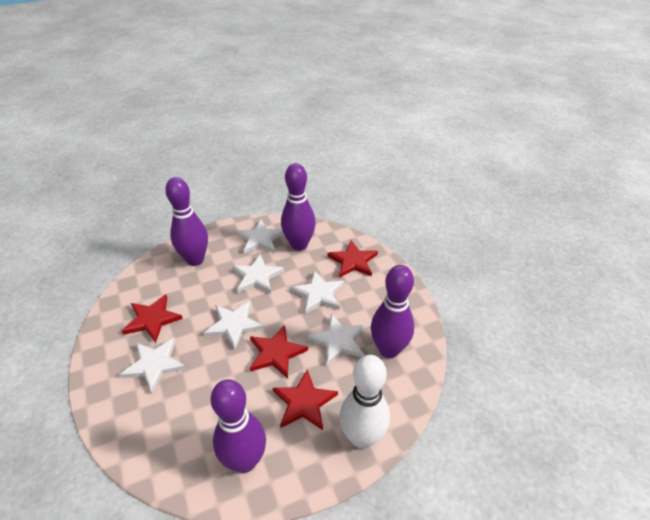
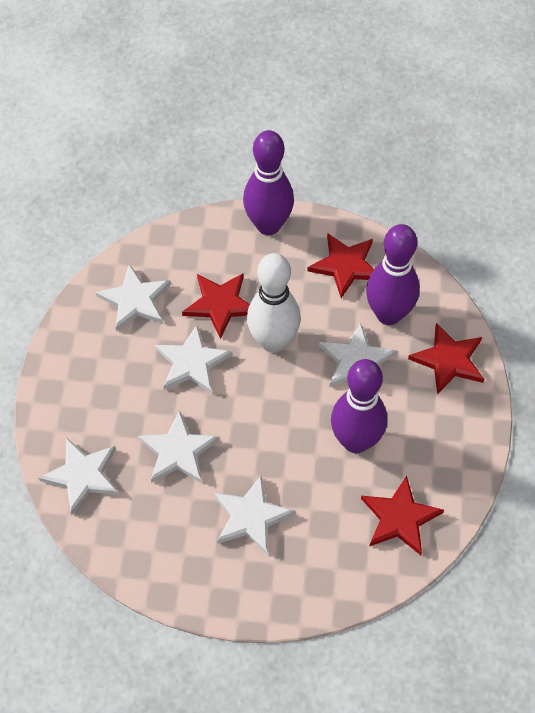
purple bowling pin: 4 -> 3

